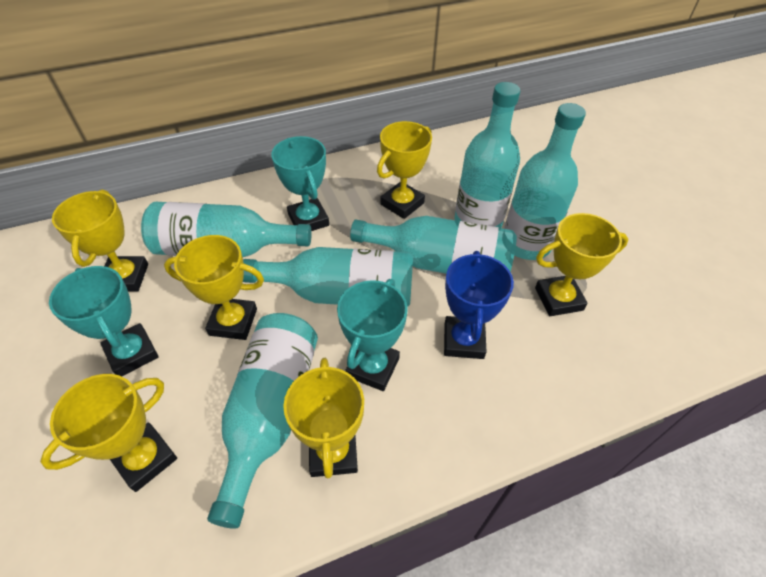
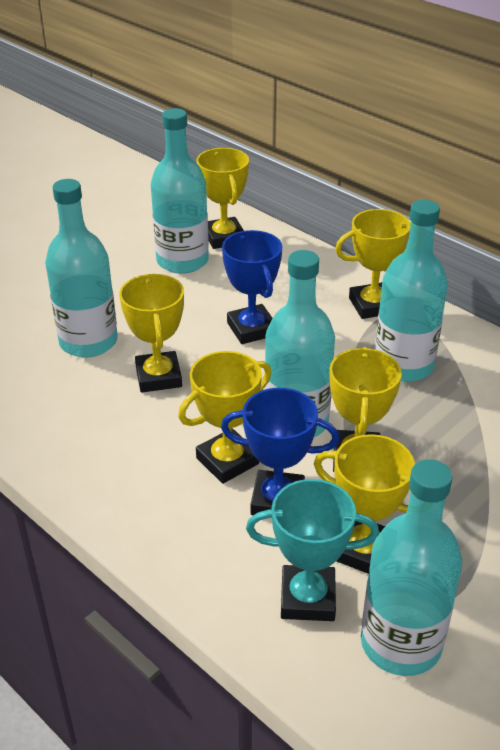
blue trophy: 1 -> 2
turquoise bottle: 6 -> 5
turquoise trophy: 3 -> 1

